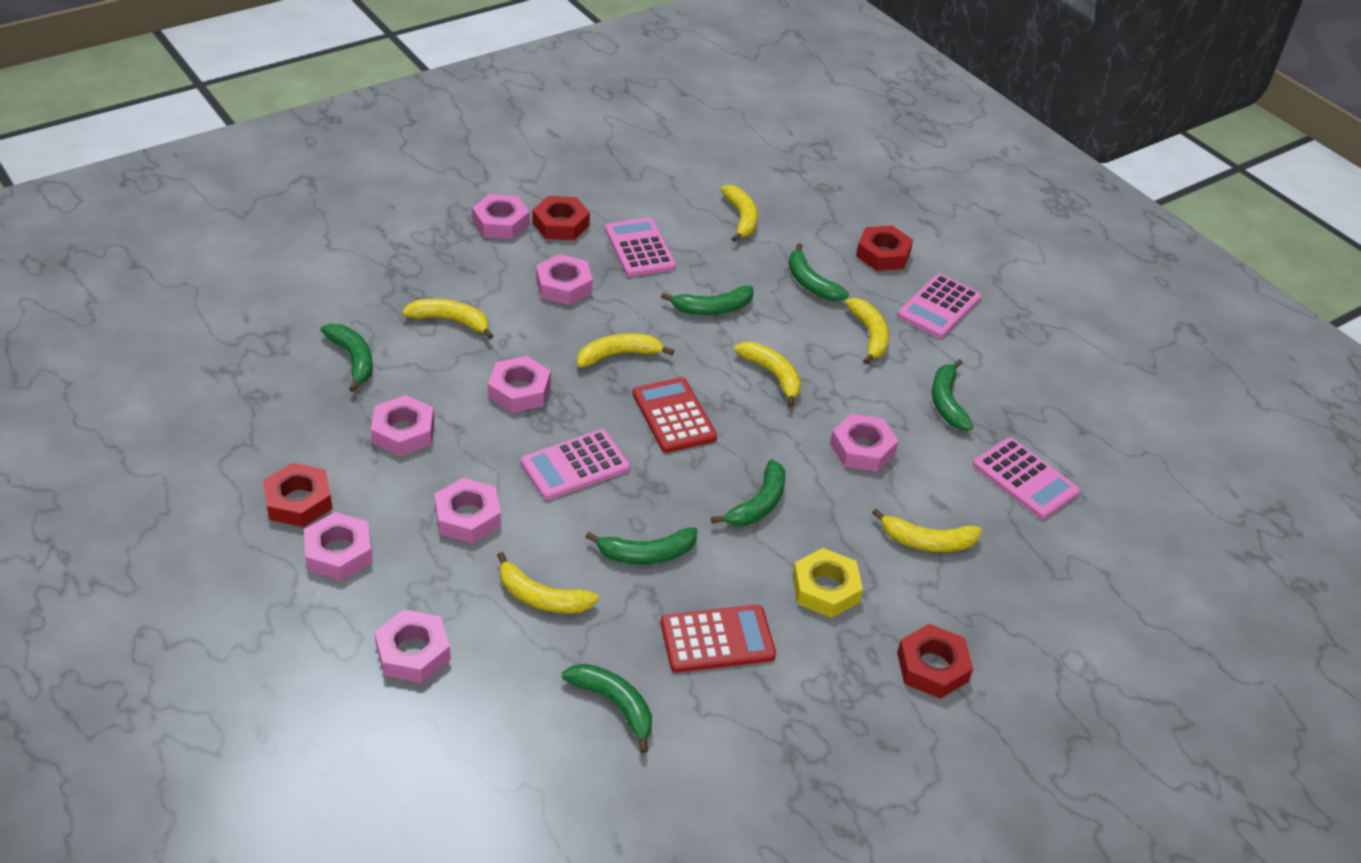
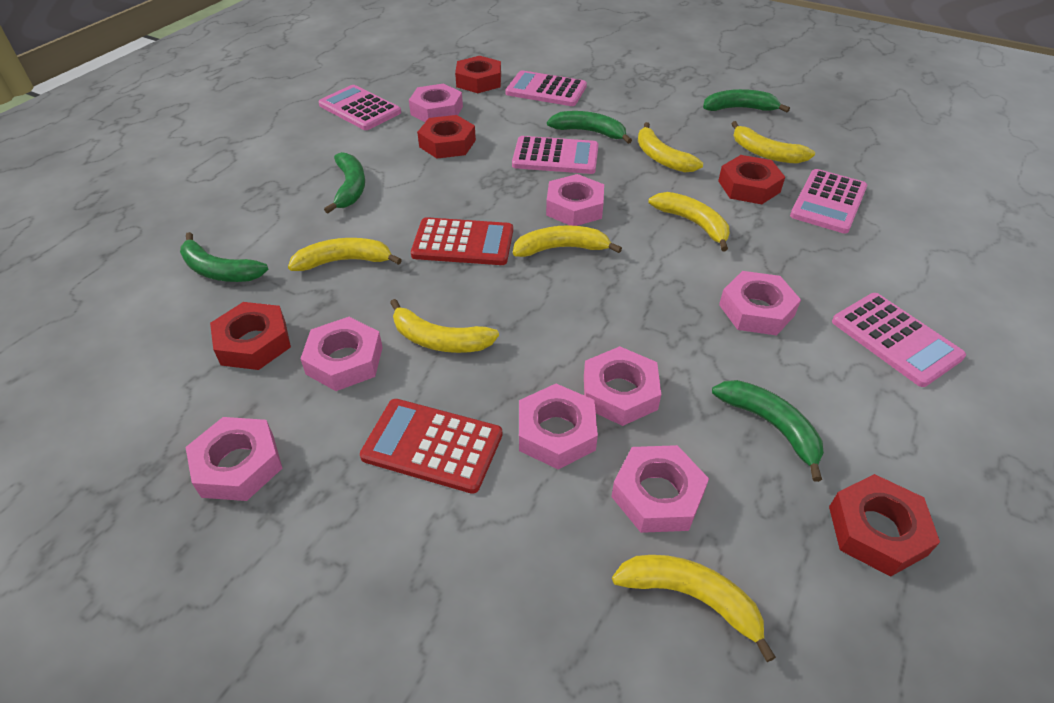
green banana: 7 -> 5
pink calculator: 4 -> 5
red nut: 4 -> 5
yellow nut: 1 -> 0

